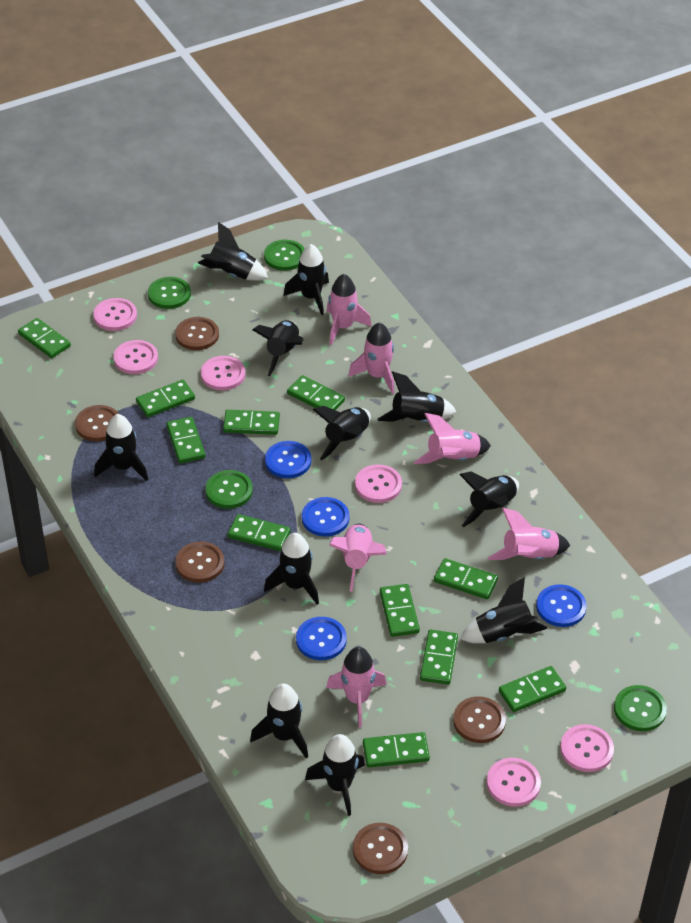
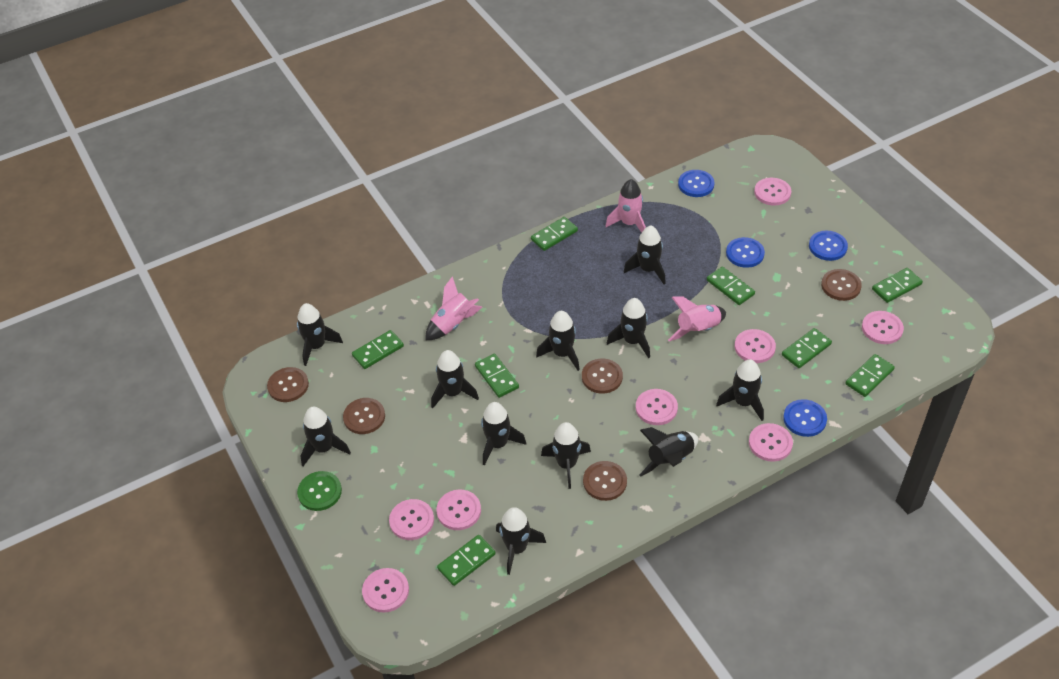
green button: 4 -> 1
green domino: 11 -> 8
pink button: 6 -> 8
pink rocket: 6 -> 3

